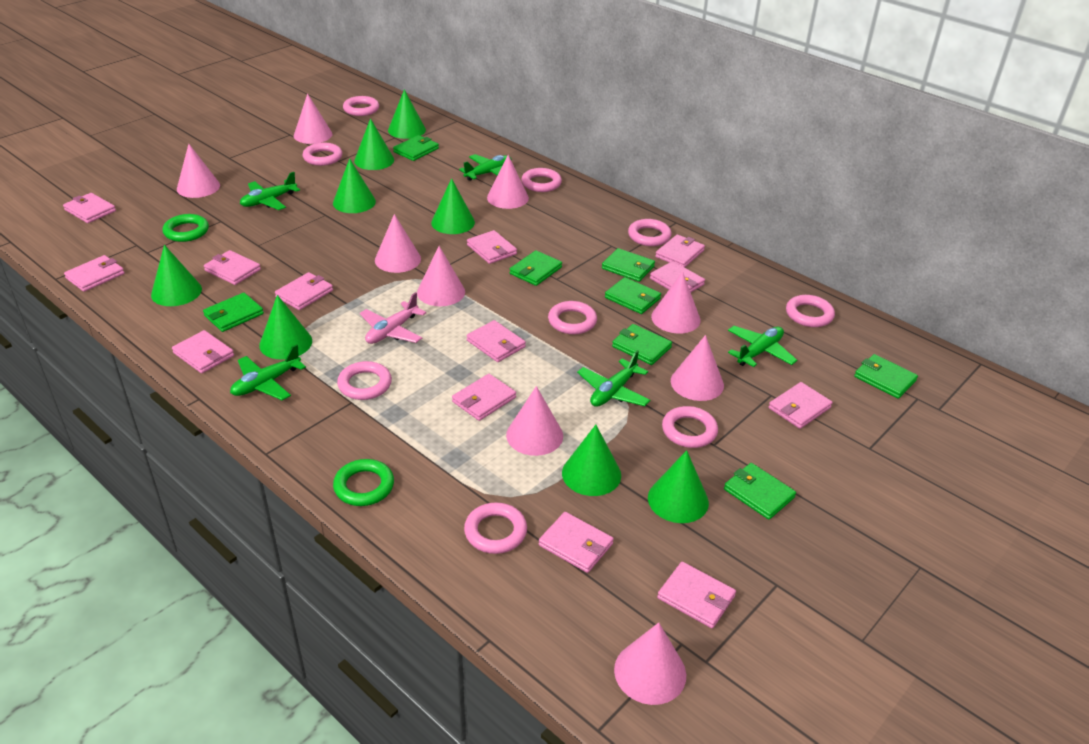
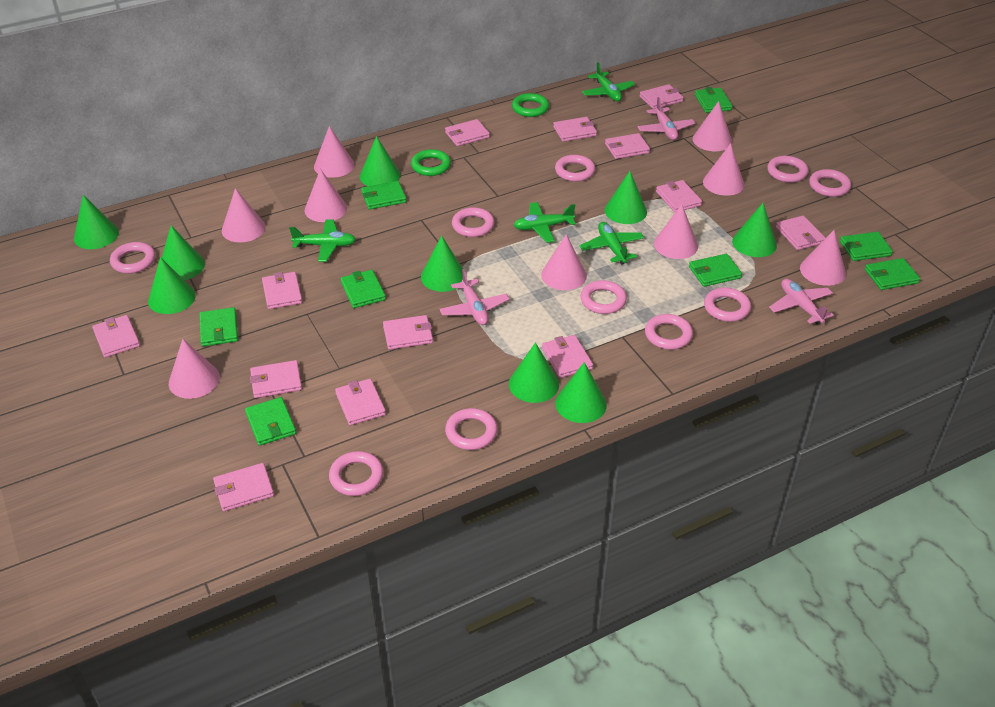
green cone: 8 -> 9
green plane: 5 -> 4
pink plane: 1 -> 3
pink ring: 9 -> 10

